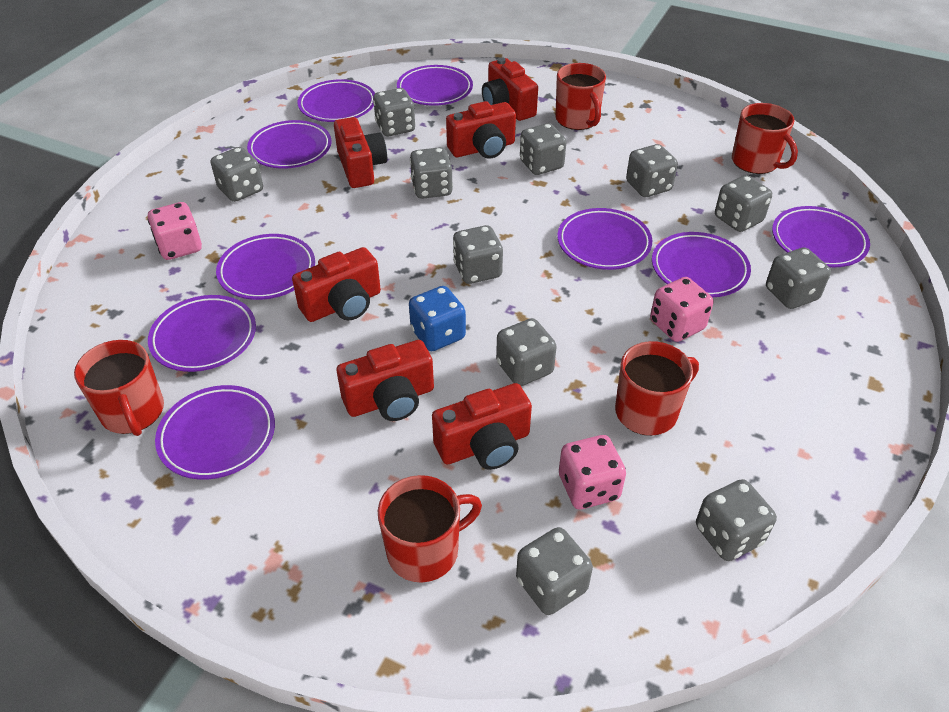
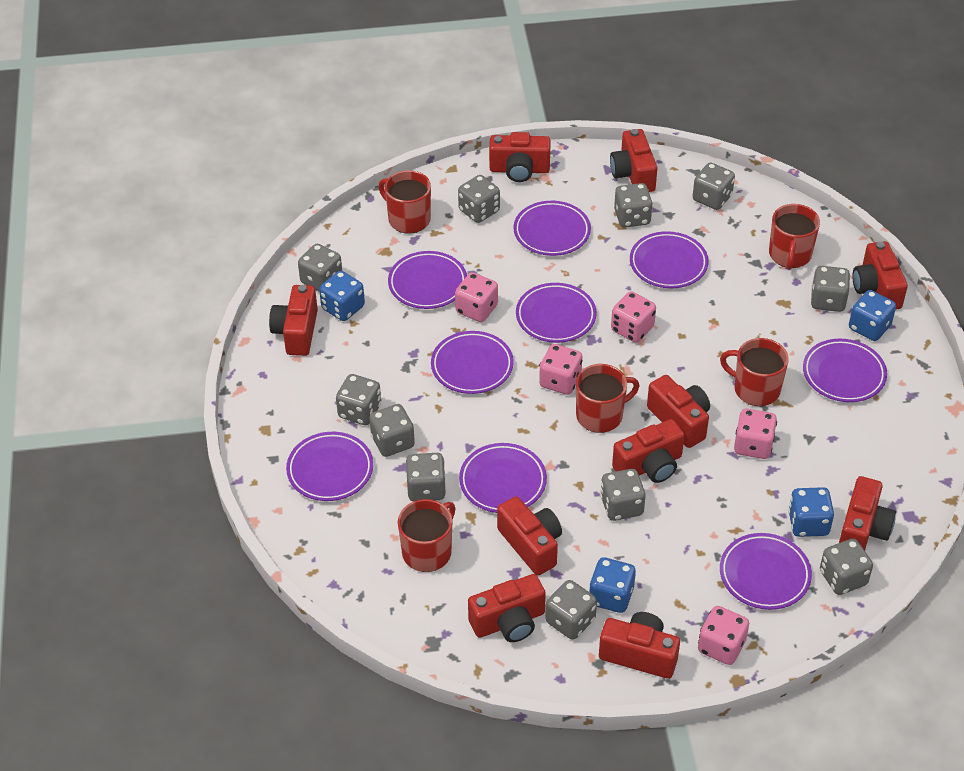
blue dice: 1 -> 4
pink dice: 3 -> 5
red camera: 6 -> 10

